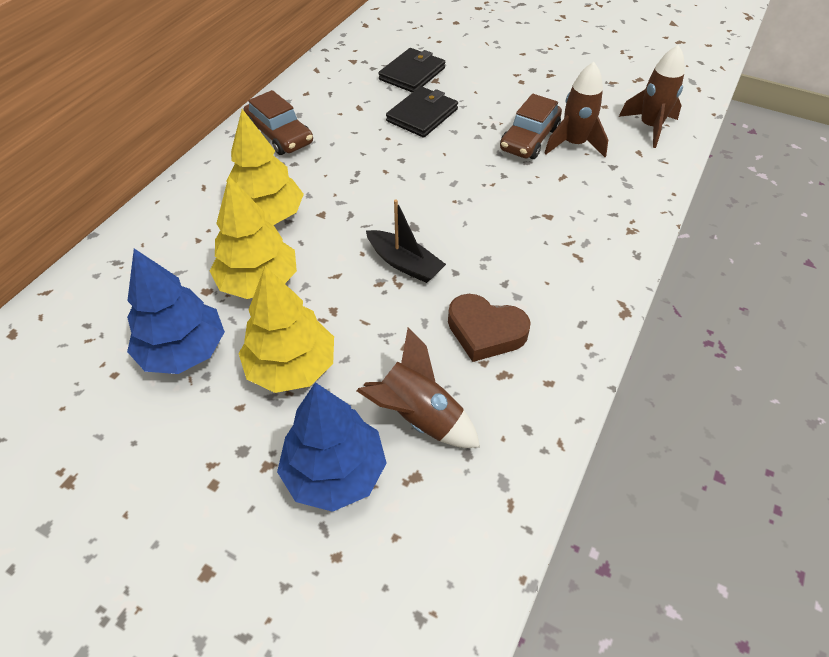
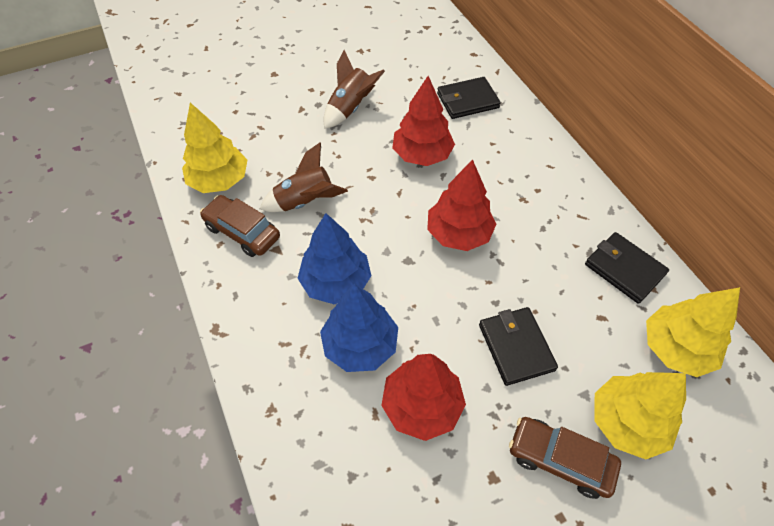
black boat: 1 -> 0
black wallet: 2 -> 3
brown heart: 1 -> 0
brown rocket: 3 -> 2
red tree: 0 -> 3

